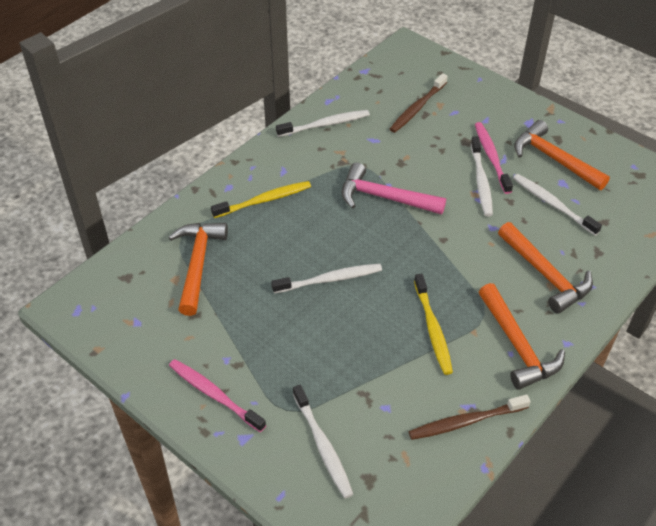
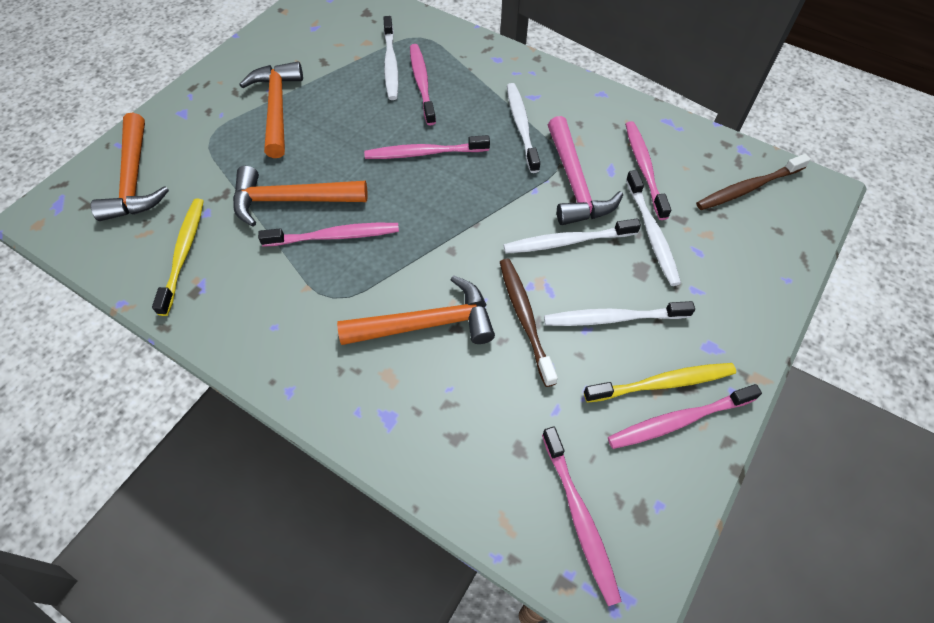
pink toothbrush: 2 -> 6

